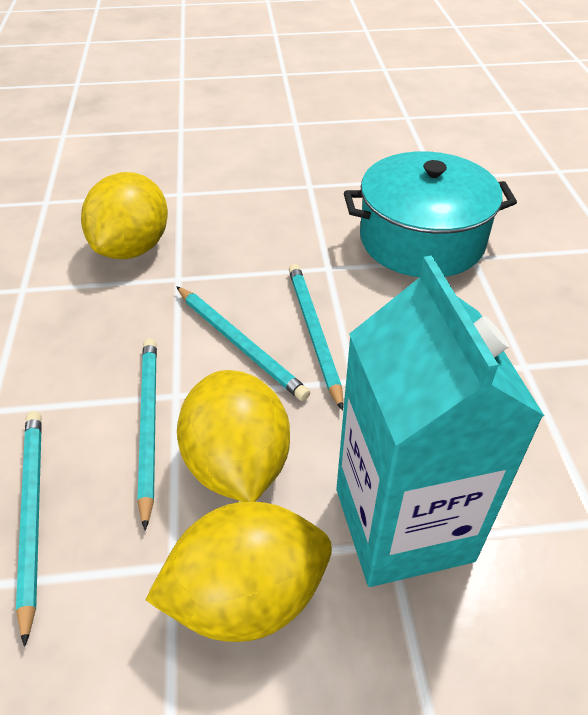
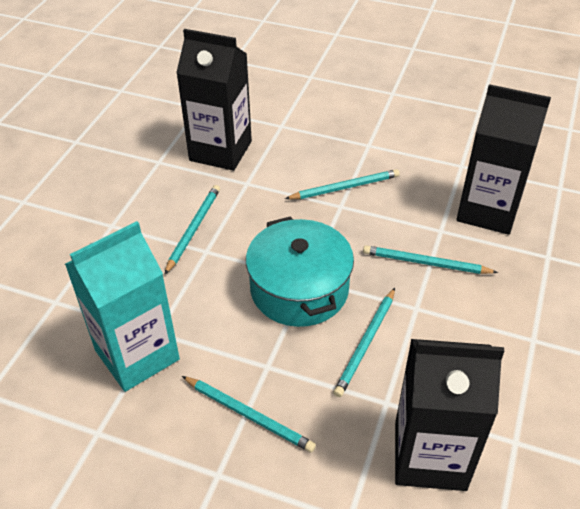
black carton: 0 -> 3
turquoise pencil: 4 -> 5
yellow lemon: 3 -> 0

